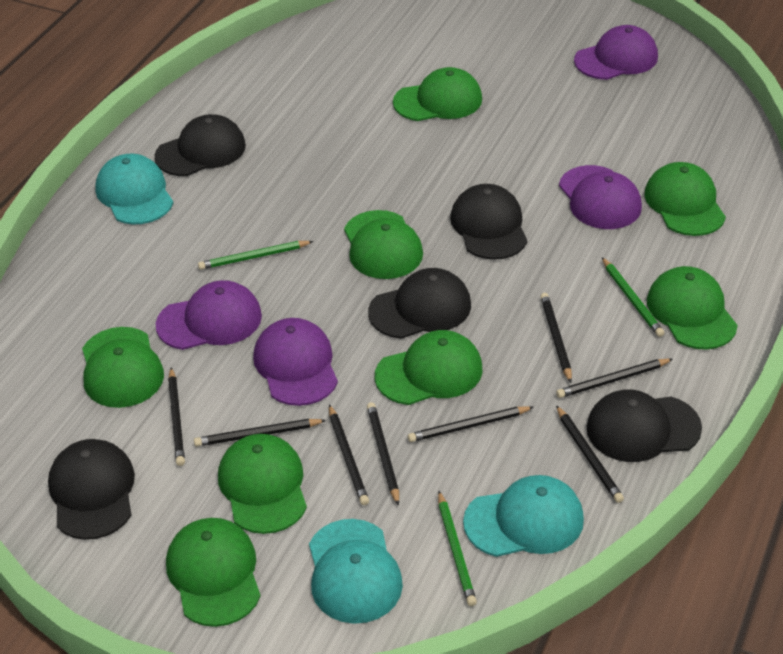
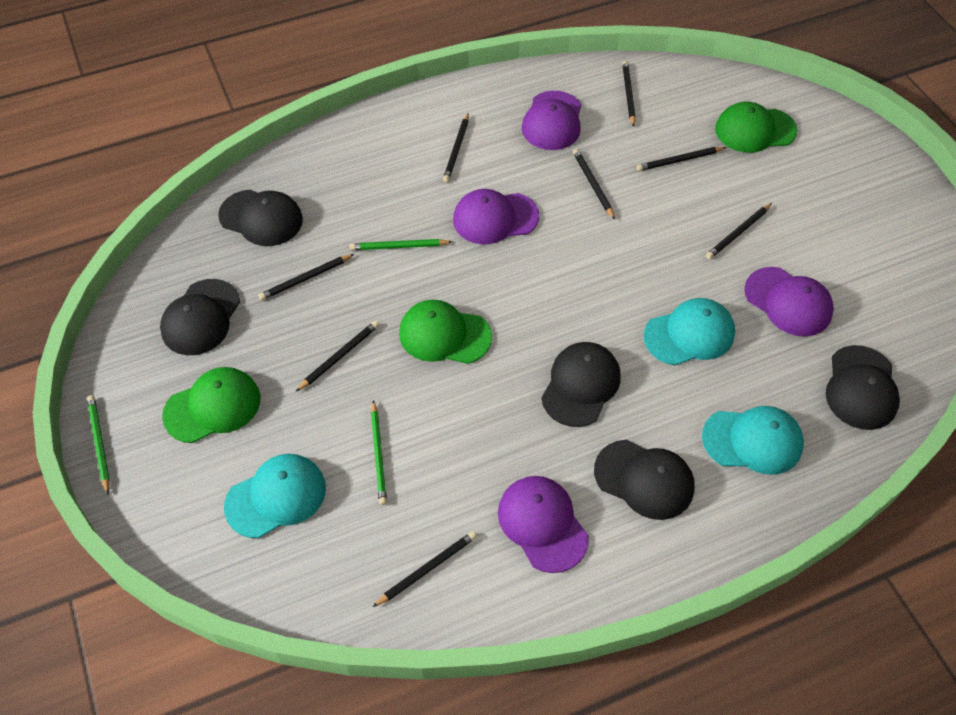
green cap: 8 -> 3

